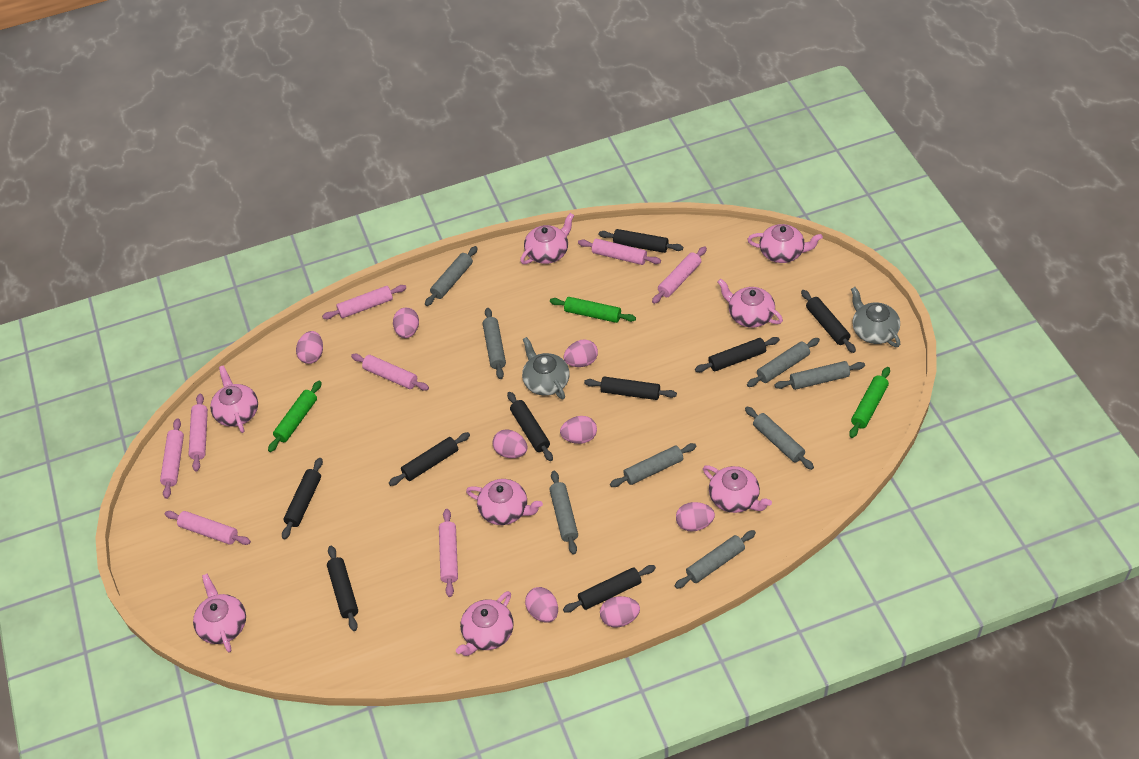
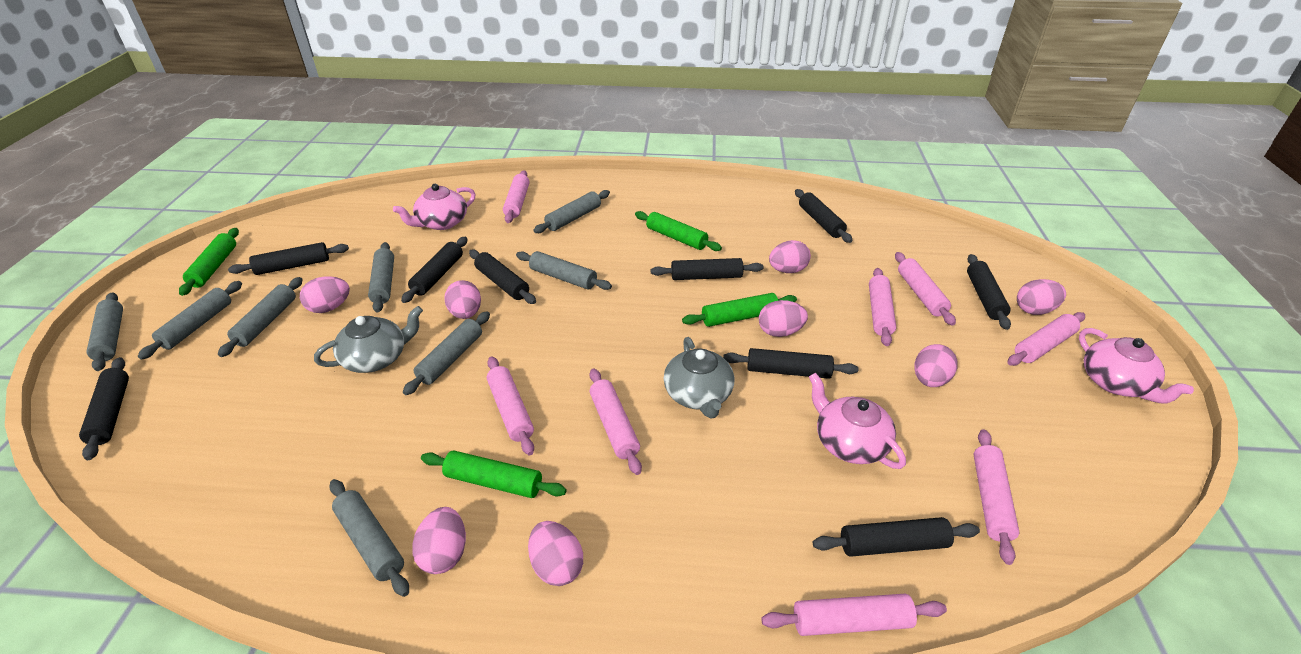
green rolling pin: 3 -> 4
pink teapot: 8 -> 3

